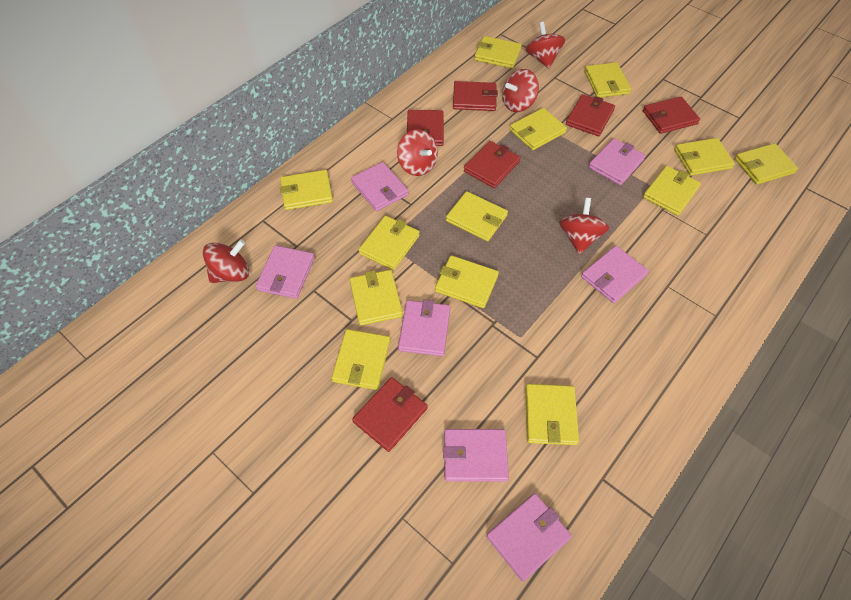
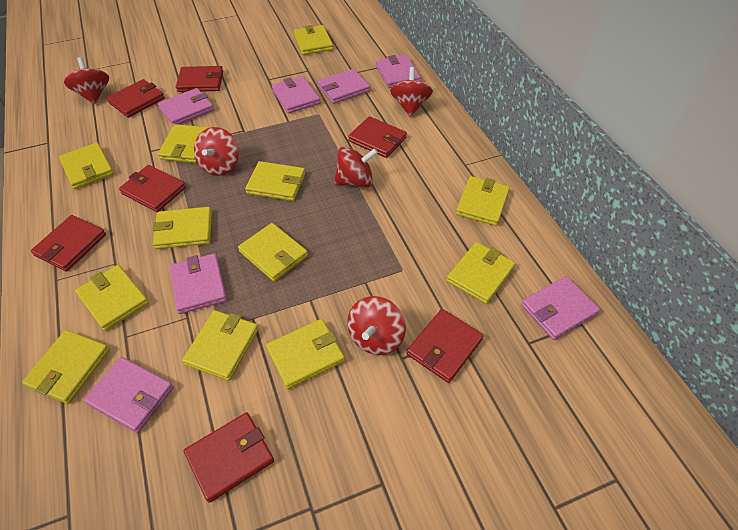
red wallet: 6 -> 7
yellow wallet: 13 -> 12

